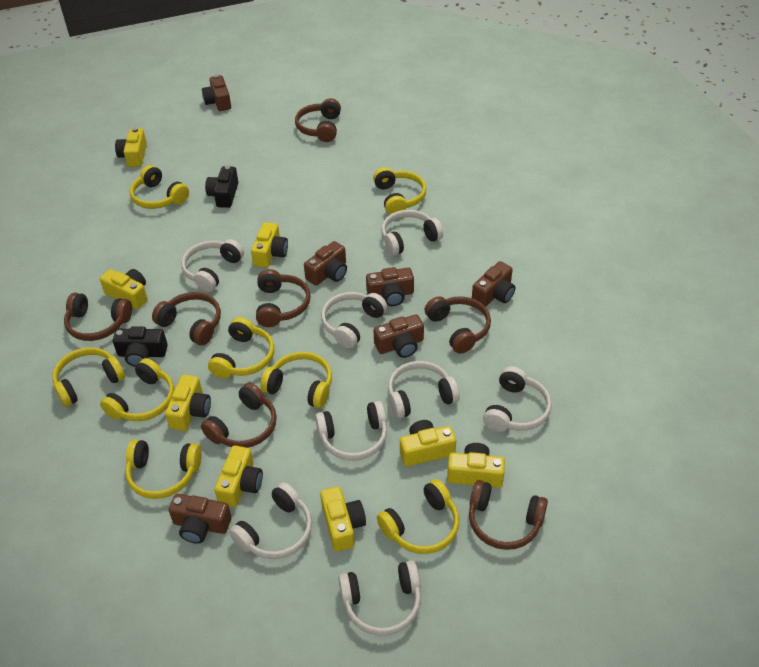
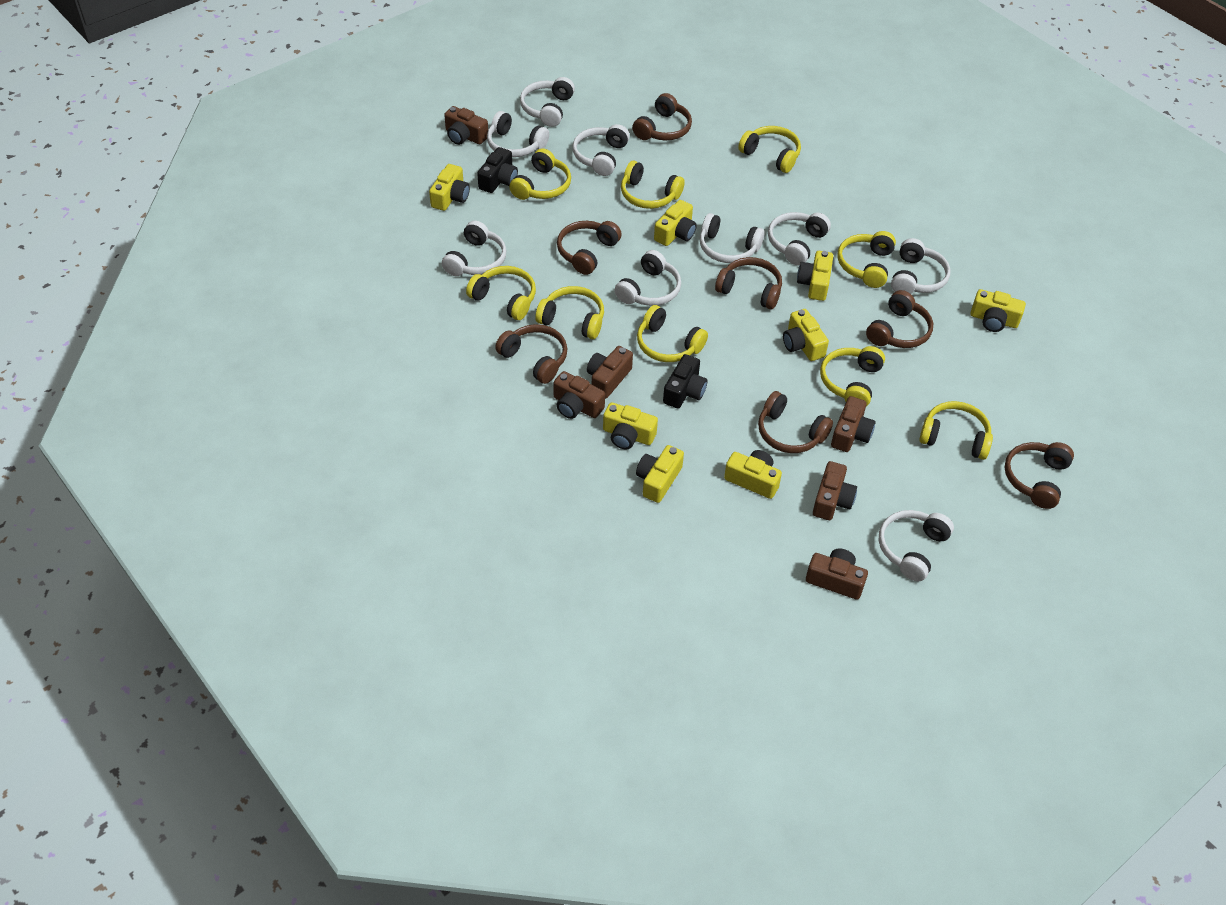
white headphones: 8 -> 9
yellow headphones: 8 -> 9

